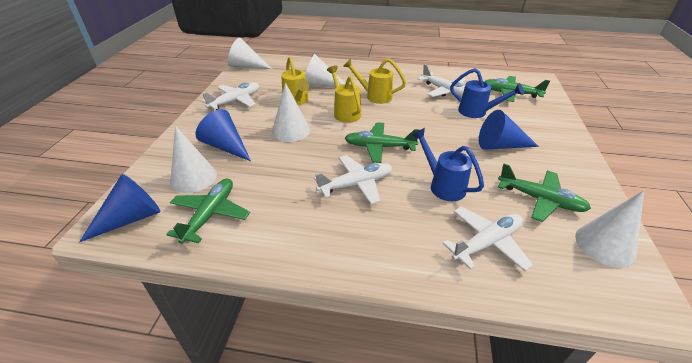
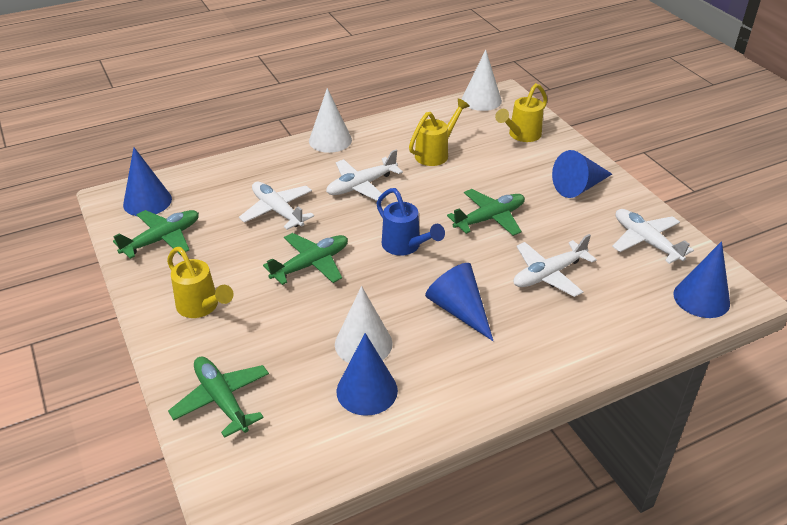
blue cone: 3 -> 5
blue watering can: 2 -> 1
white cone: 5 -> 3

